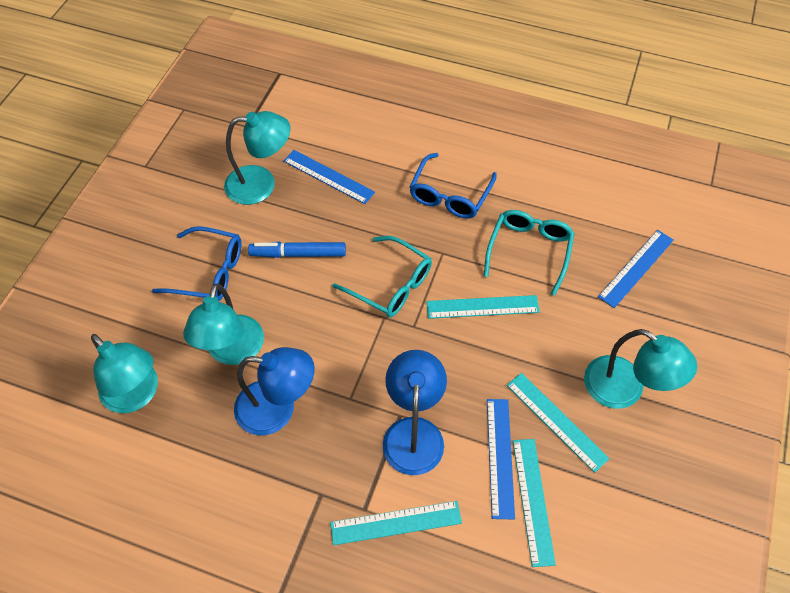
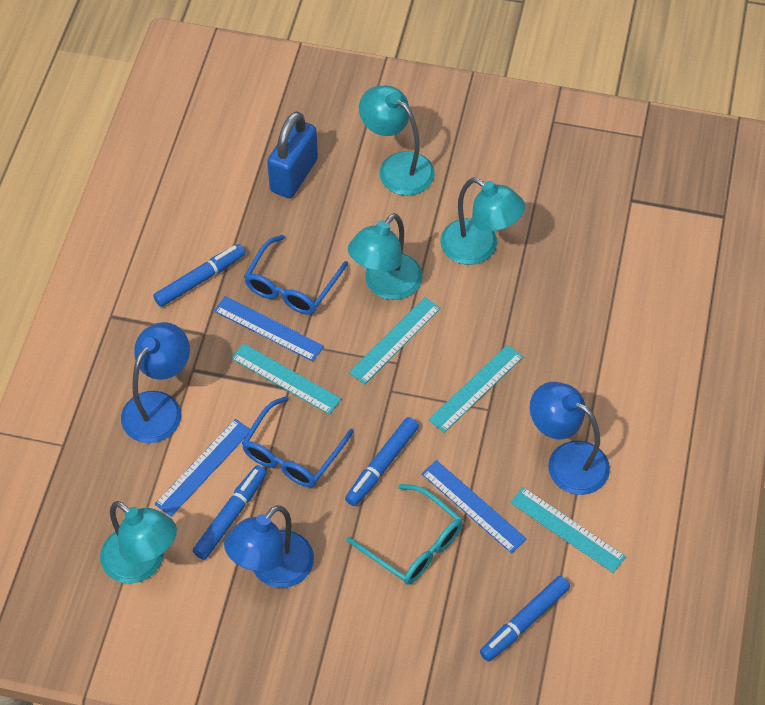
blue lamp: 2 -> 3
blue marker: 1 -> 4
blue padlock: 0 -> 1
turquoise glasses: 2 -> 1

